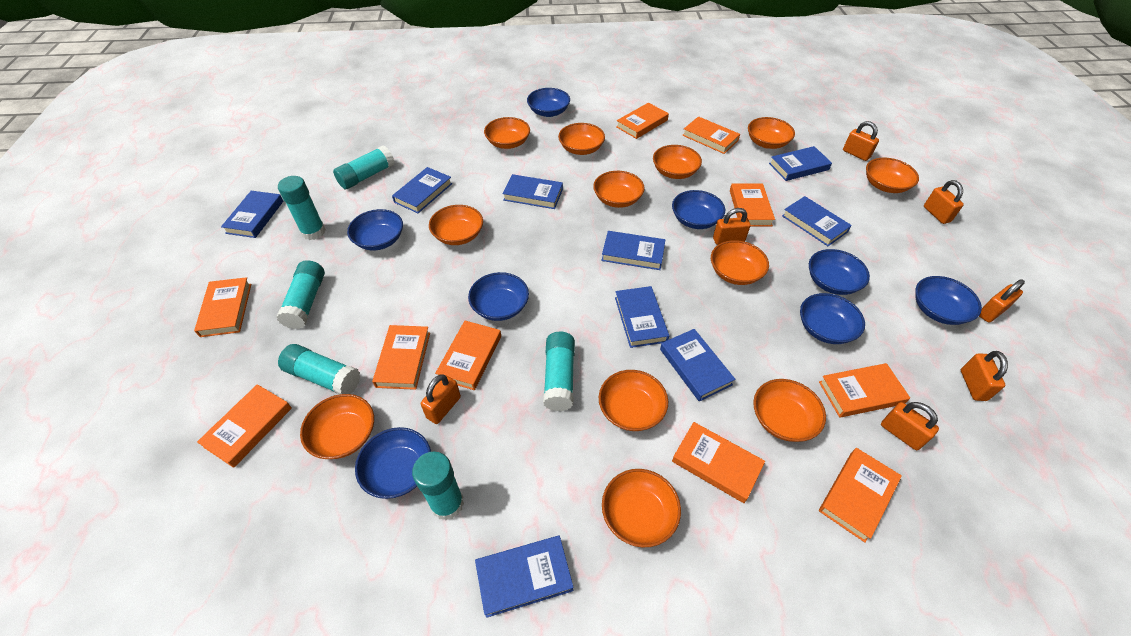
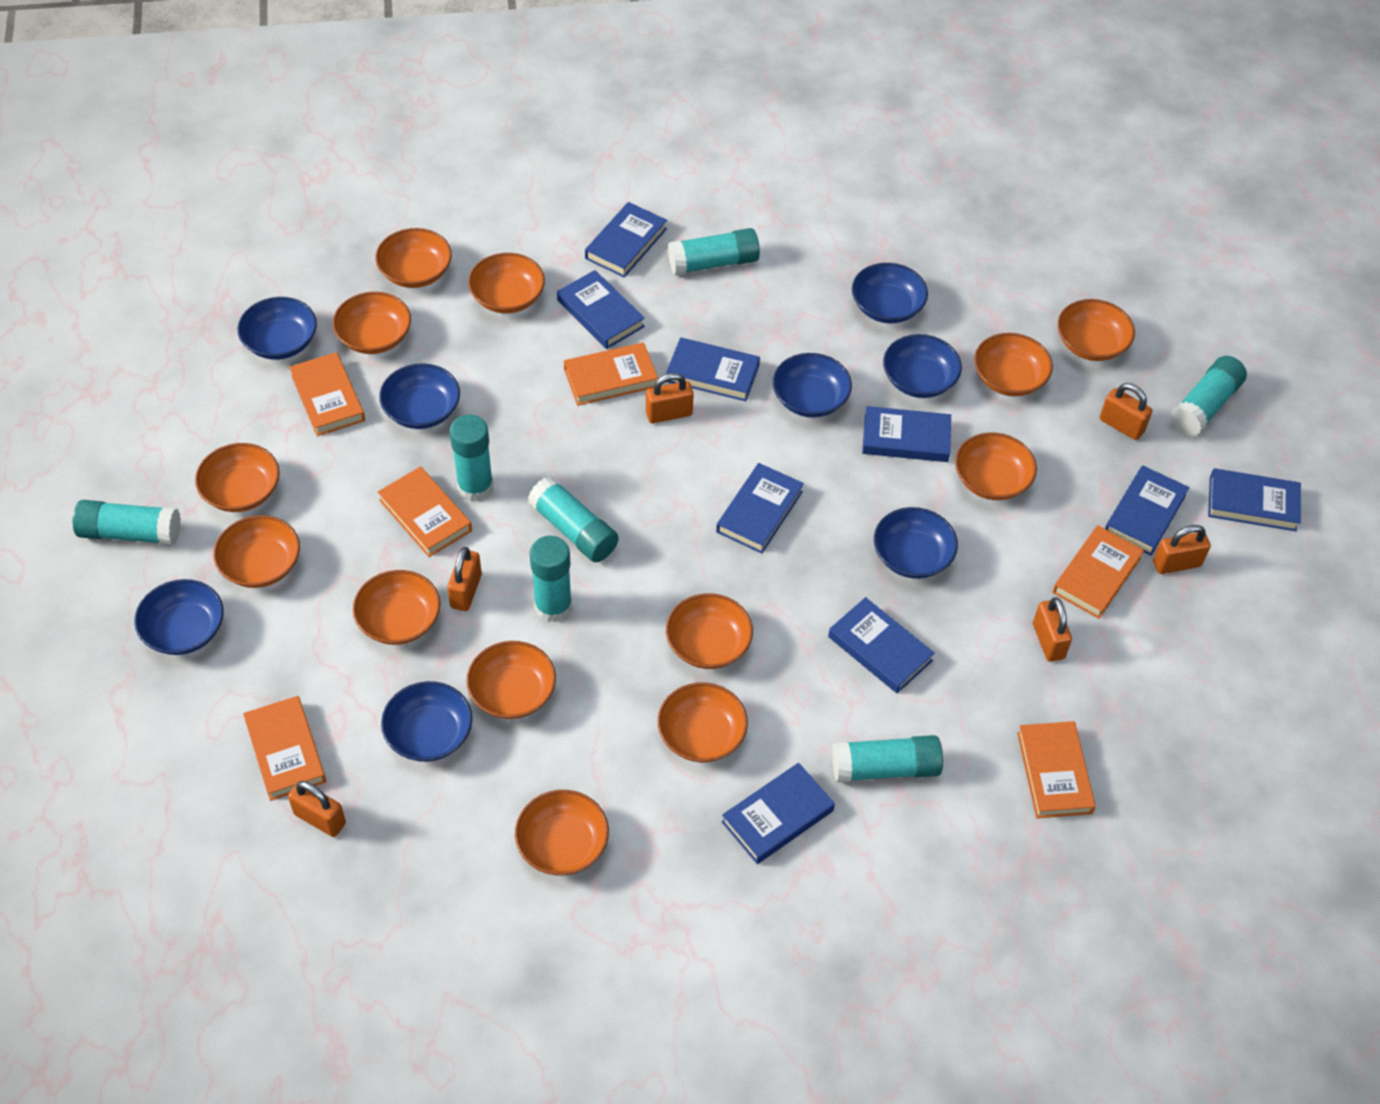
orange book: 10 -> 6
orange bowl: 12 -> 13
orange padlock: 7 -> 6
turquoise glue stick: 6 -> 7

